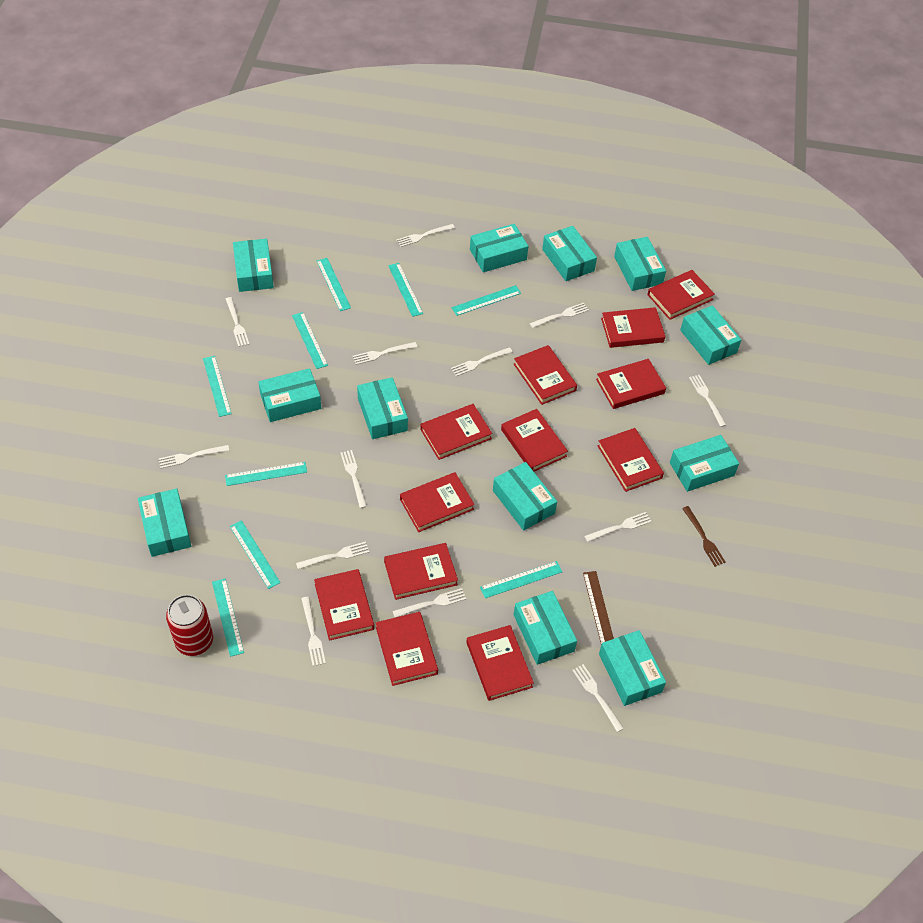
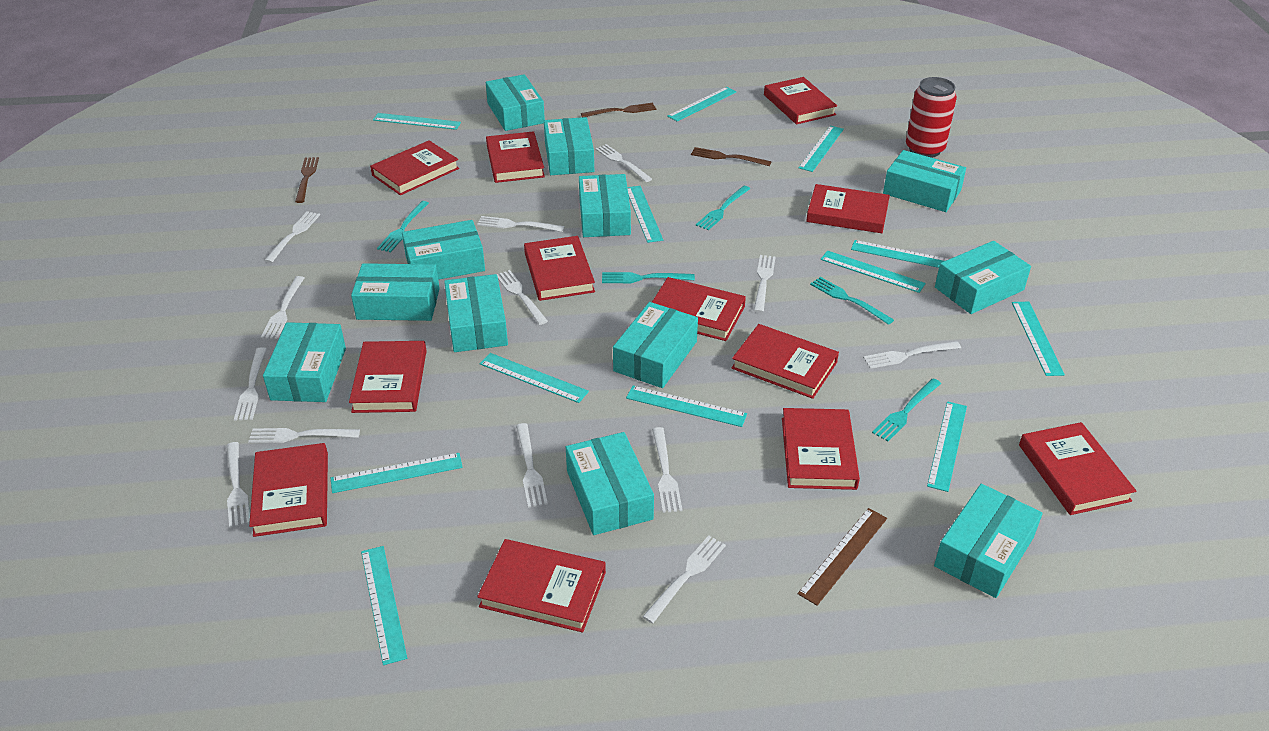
brown fork: 1 -> 3
turquoise fork: 0 -> 5
turquoise ruler: 9 -> 12

